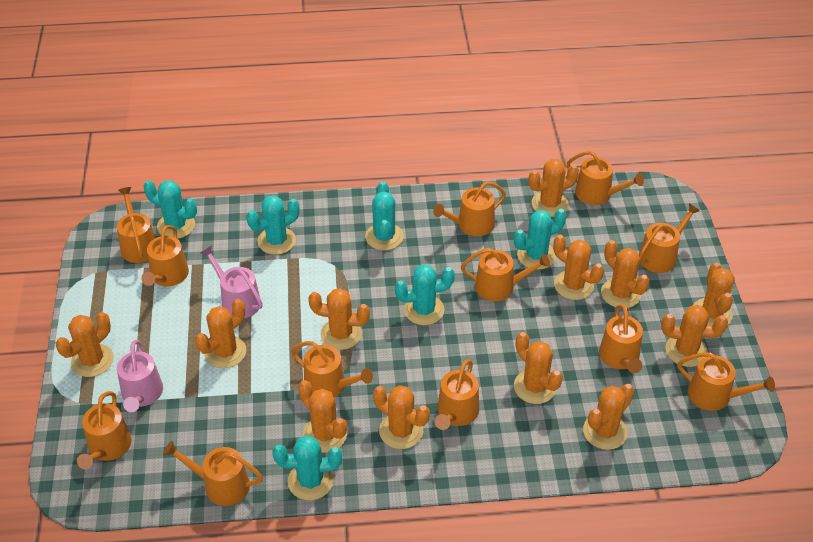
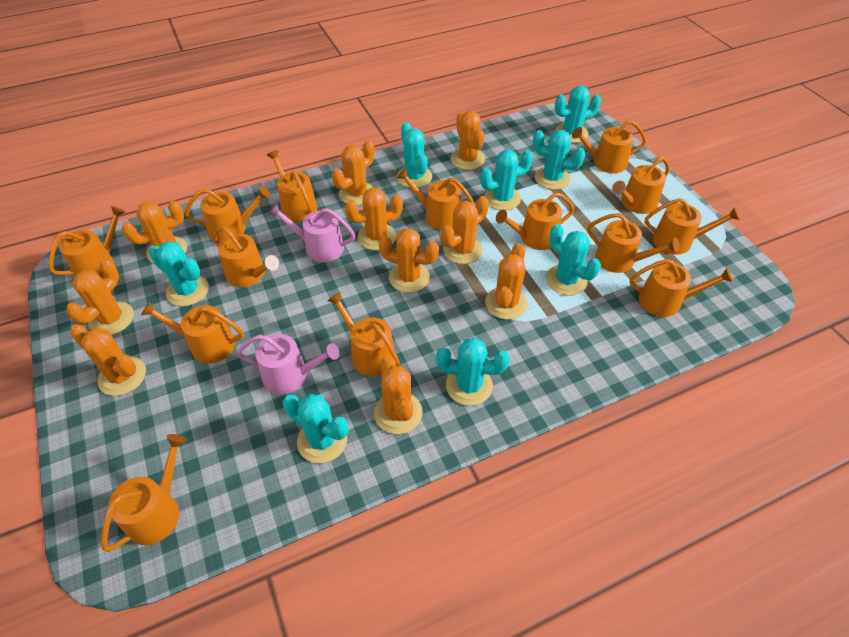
orange cactus: 12 -> 10
orange watering can: 12 -> 14
turquoise cactus: 6 -> 8

